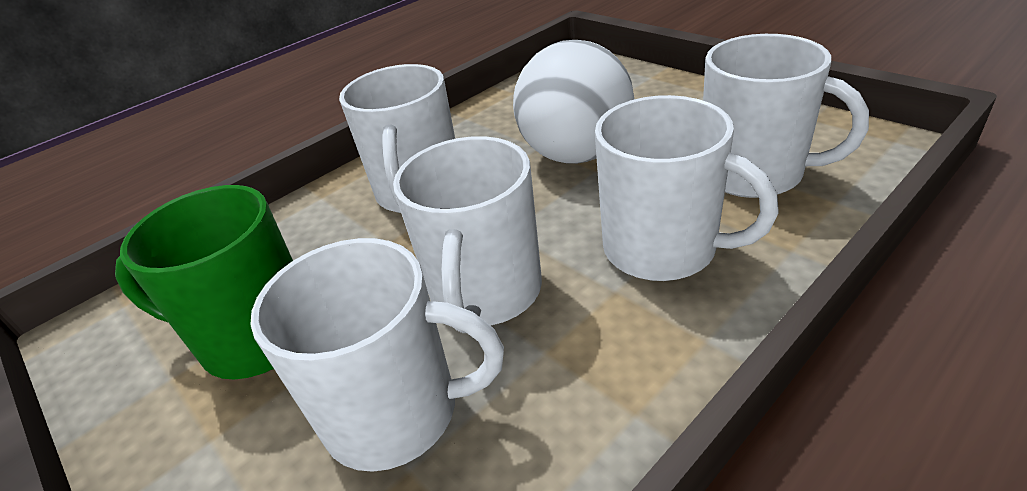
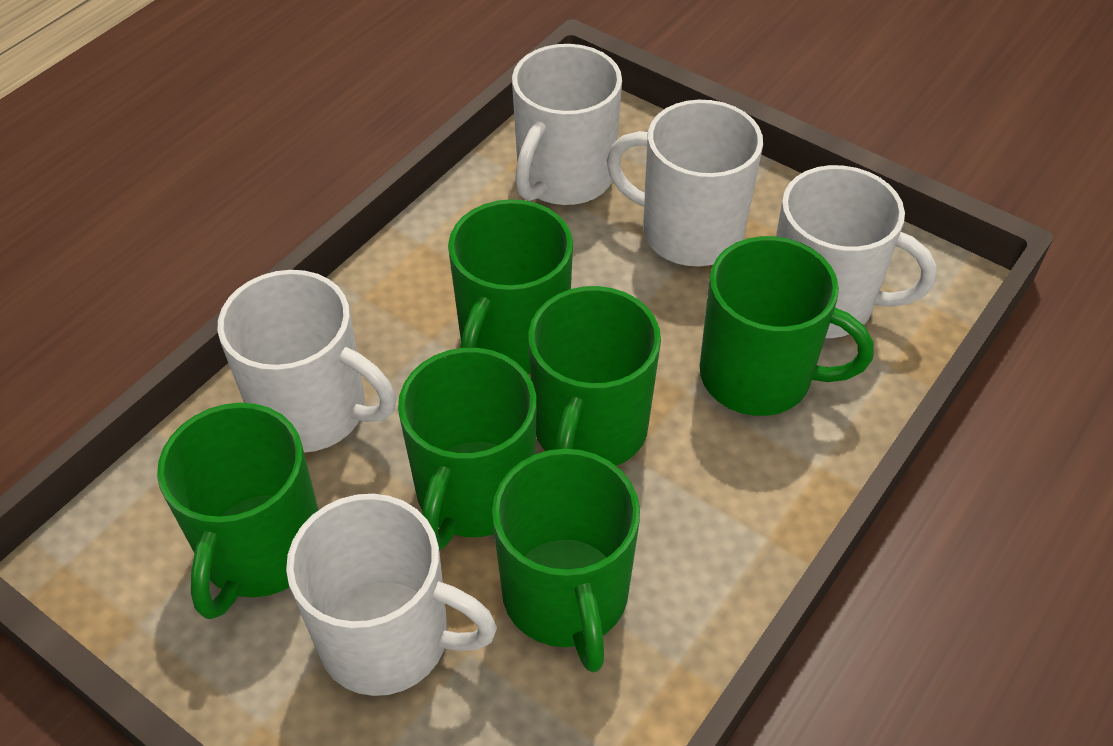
green mug: 1 -> 6
white ball: 1 -> 0

